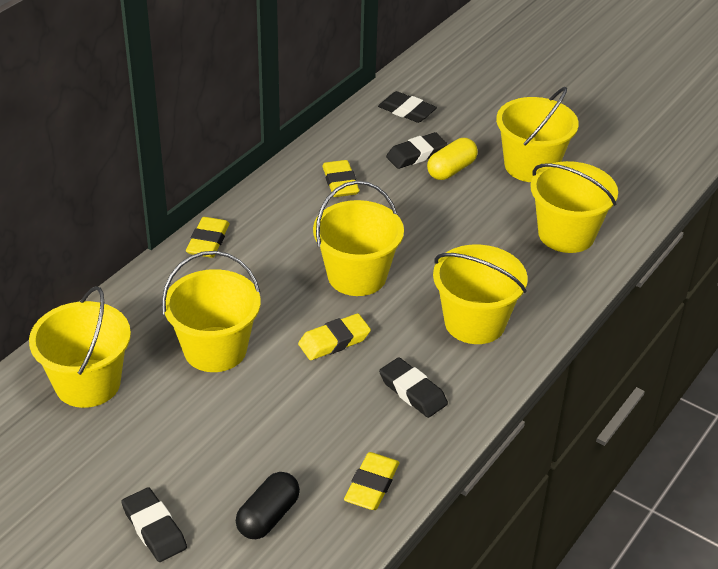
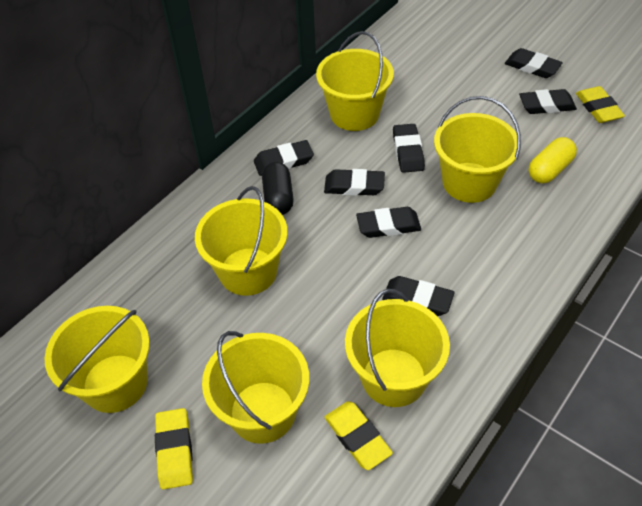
black eraser: 4 -> 7
yellow eraser: 4 -> 3

